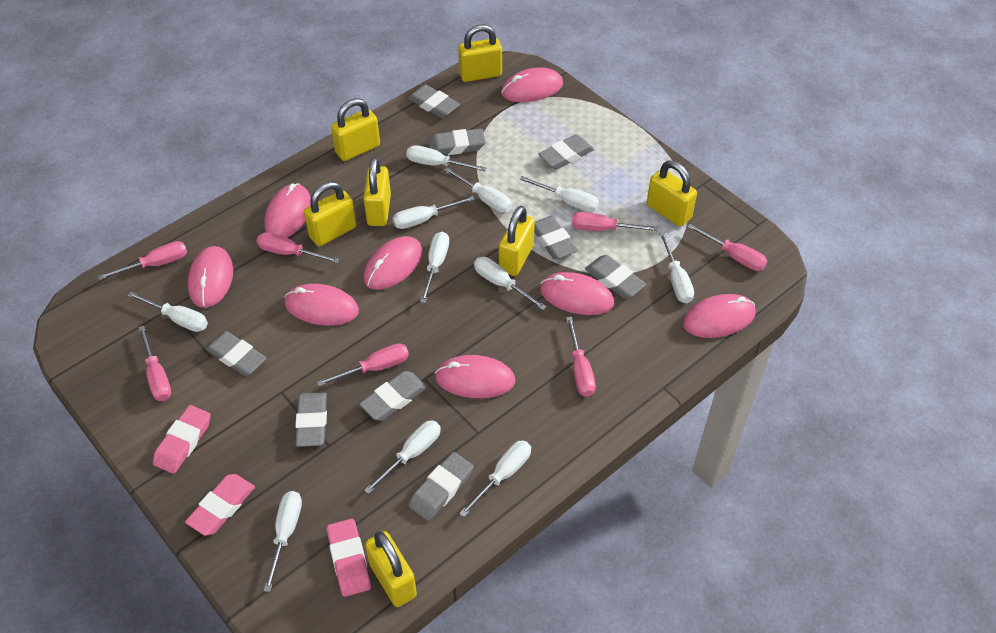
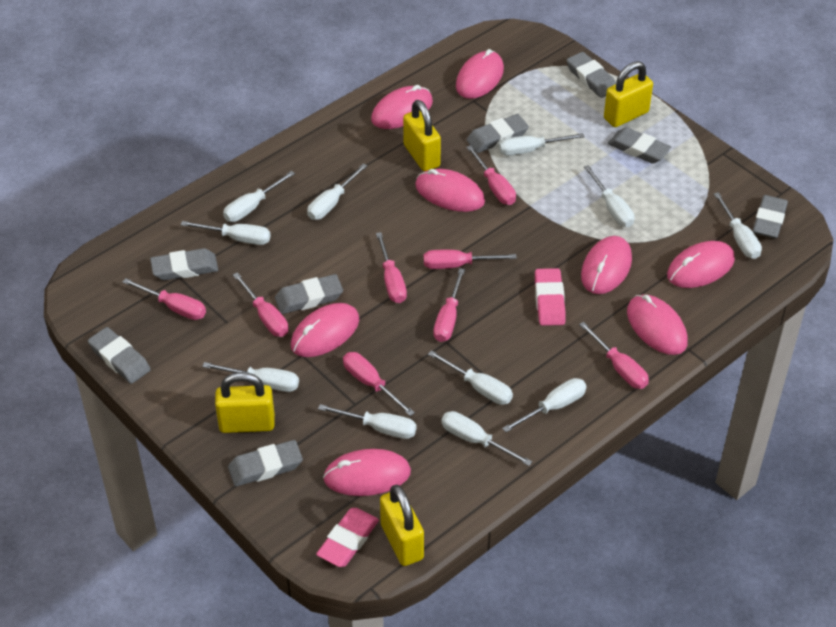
grey eraser: 9 -> 8
pink eraser: 3 -> 2
pink screwdriver: 7 -> 8
yellow padlock: 7 -> 4

